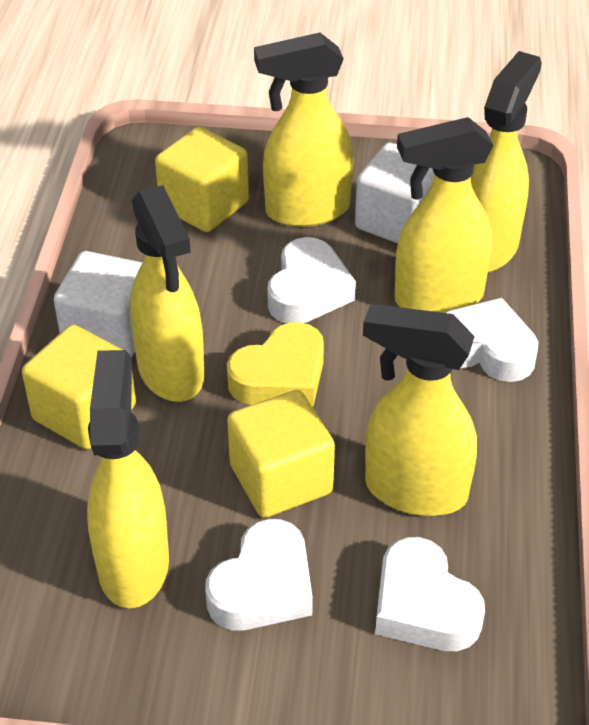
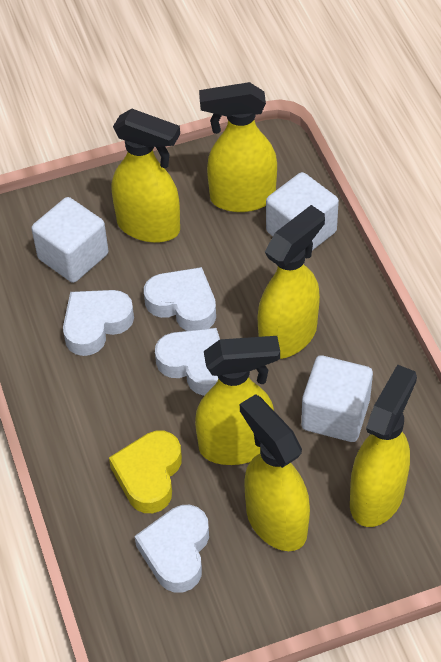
white cube: 2 -> 3
yellow cube: 3 -> 0

